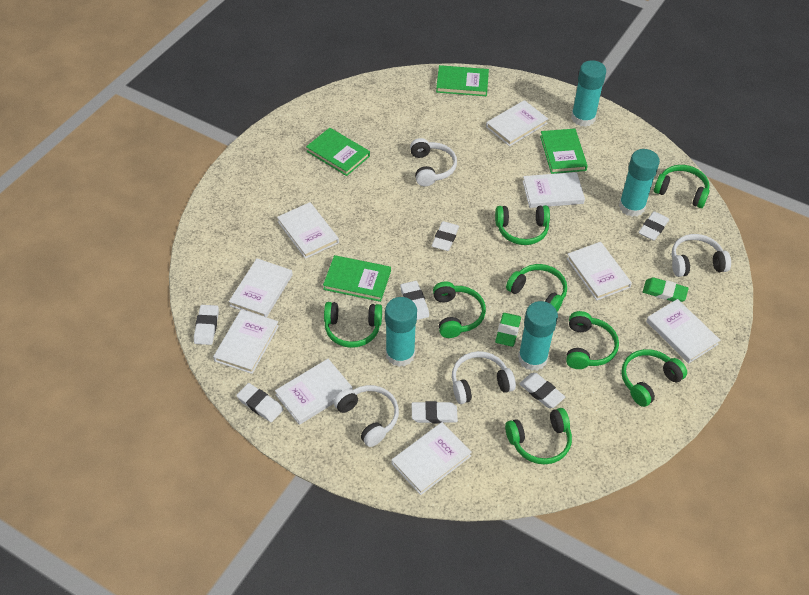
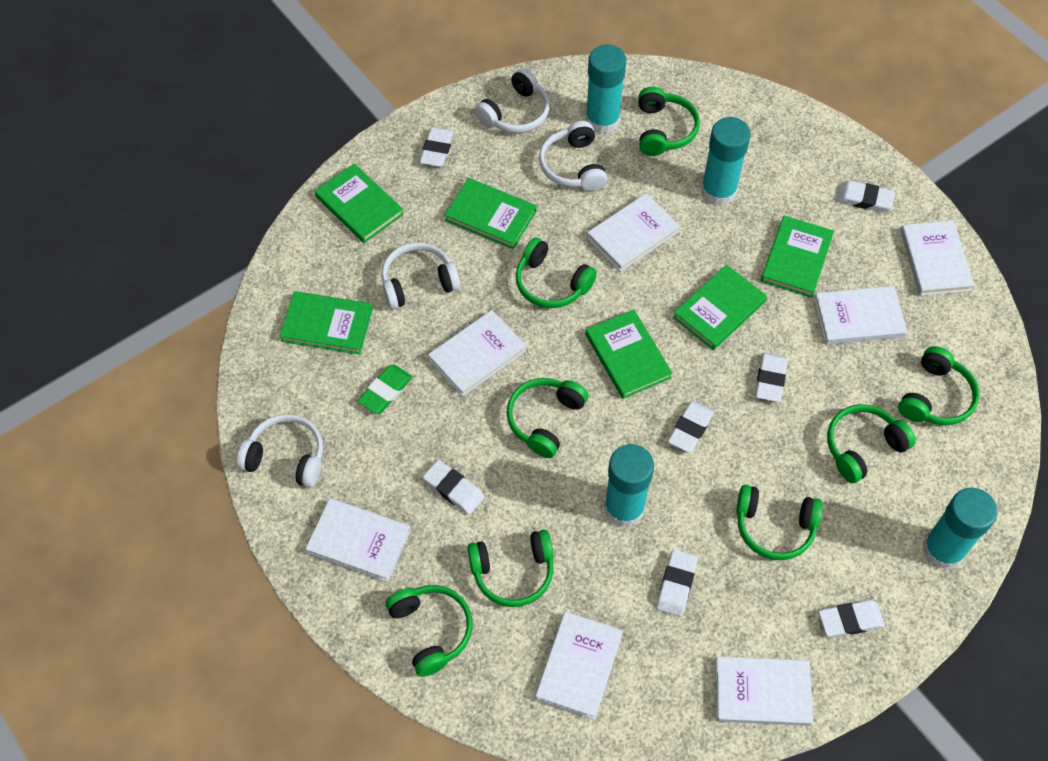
green book: 4 -> 6
green eraser: 2 -> 1
white book: 9 -> 7

